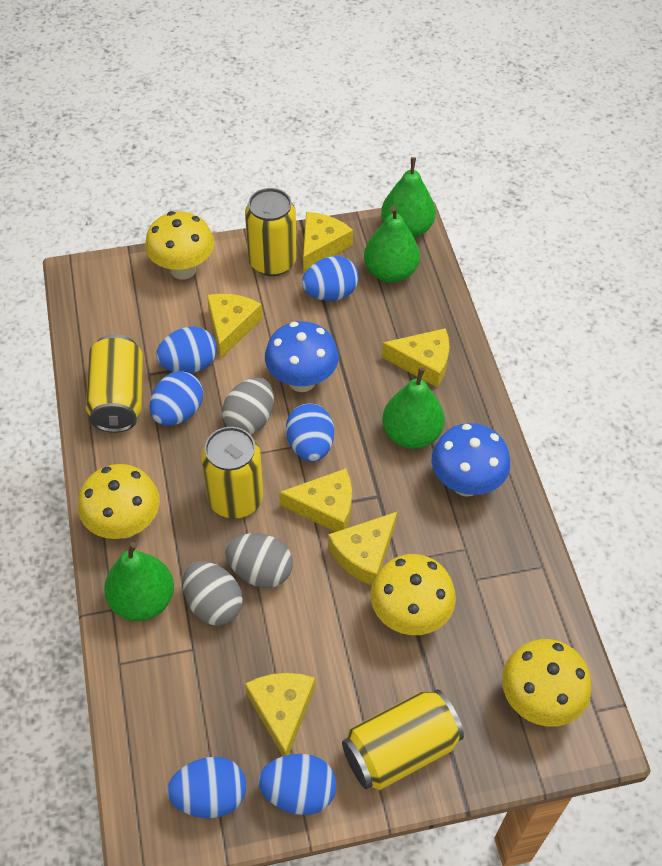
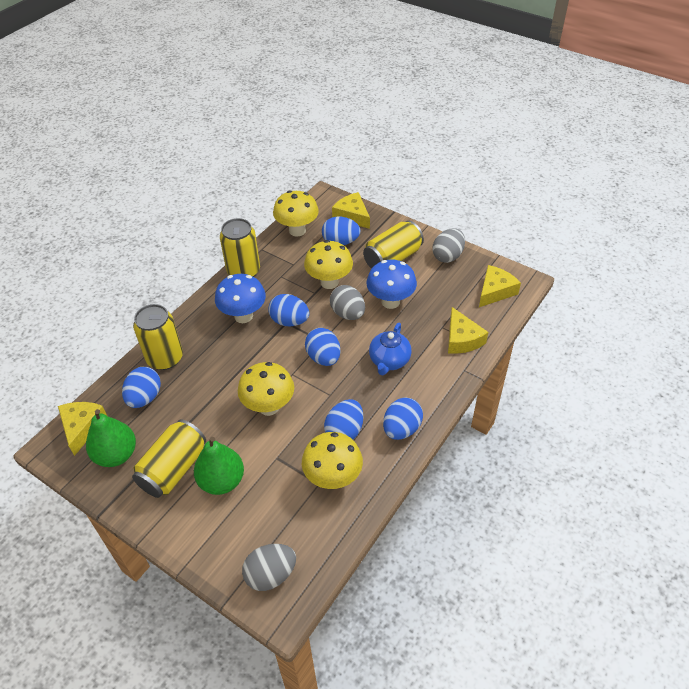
blue teapot: 0 -> 1
green pear: 4 -> 2
yellow cheese: 6 -> 4

